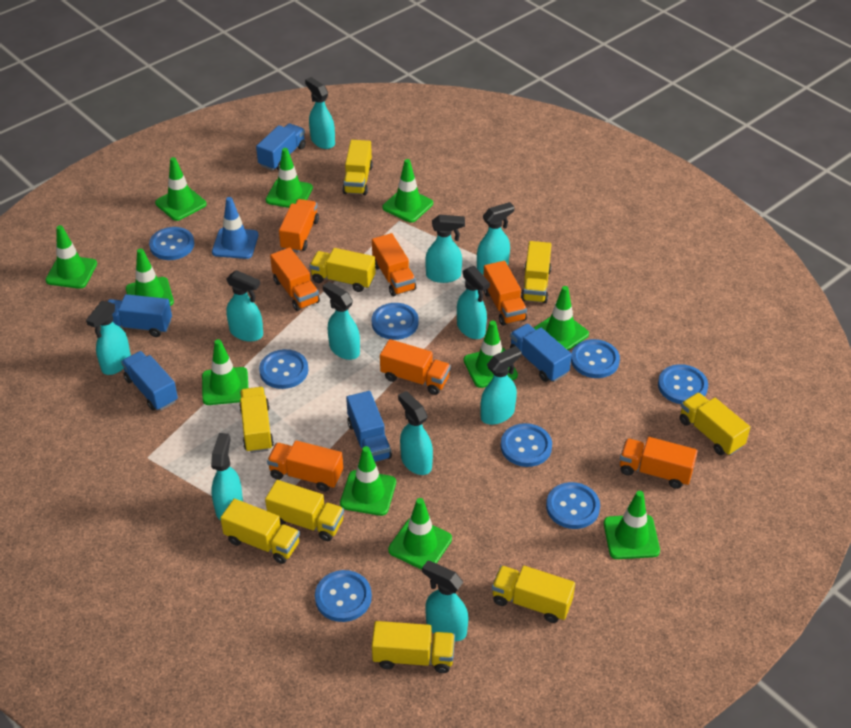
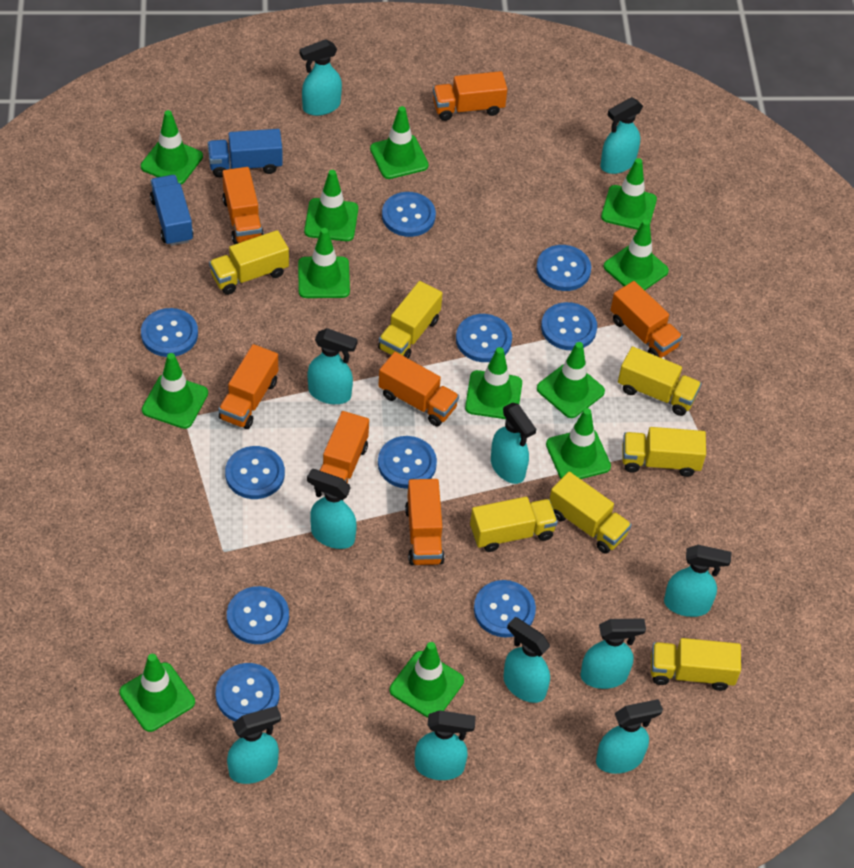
blue button: 8 -> 10
blue traffic cone: 1 -> 0
blue truck: 5 -> 2
green traffic cone: 11 -> 12
yellow truck: 9 -> 7

